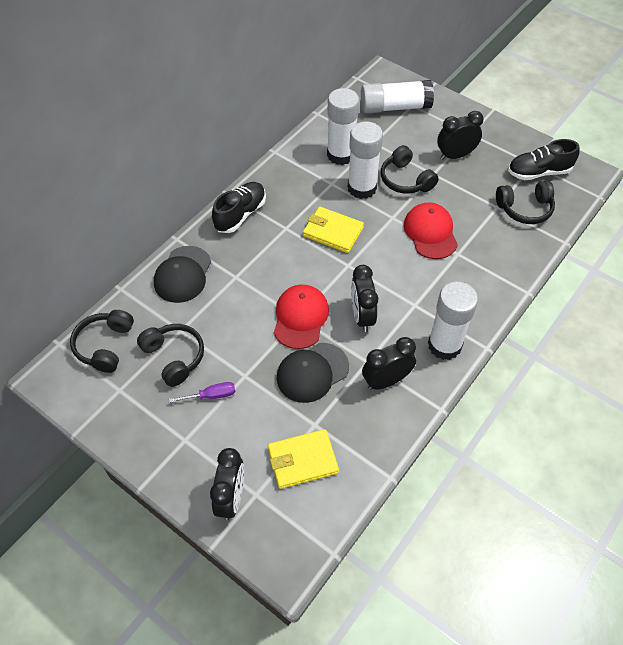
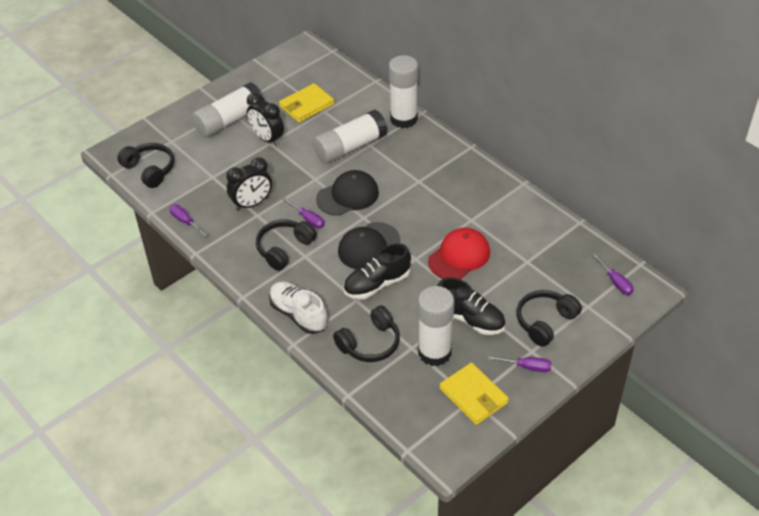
black clock: 4 -> 2
purple screwdriver: 1 -> 4
red cap: 2 -> 1
white shoe: 0 -> 1

